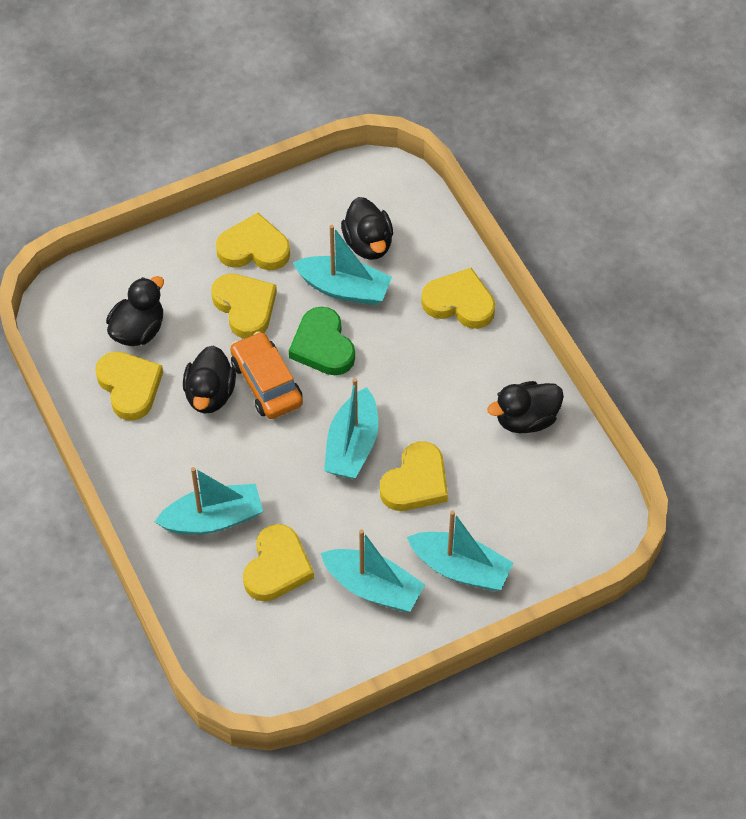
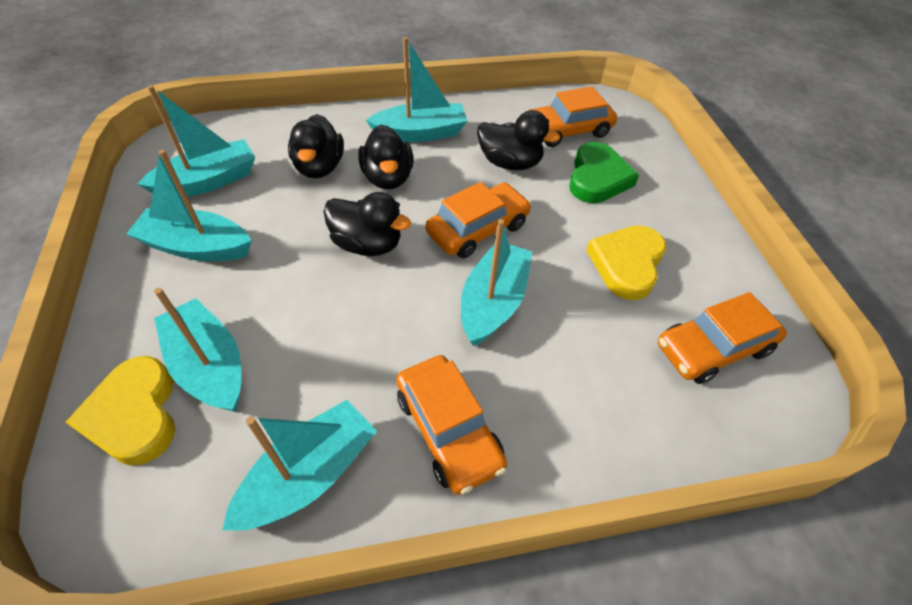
orange car: 1 -> 4
turquoise boat: 5 -> 6
yellow heart: 6 -> 2

